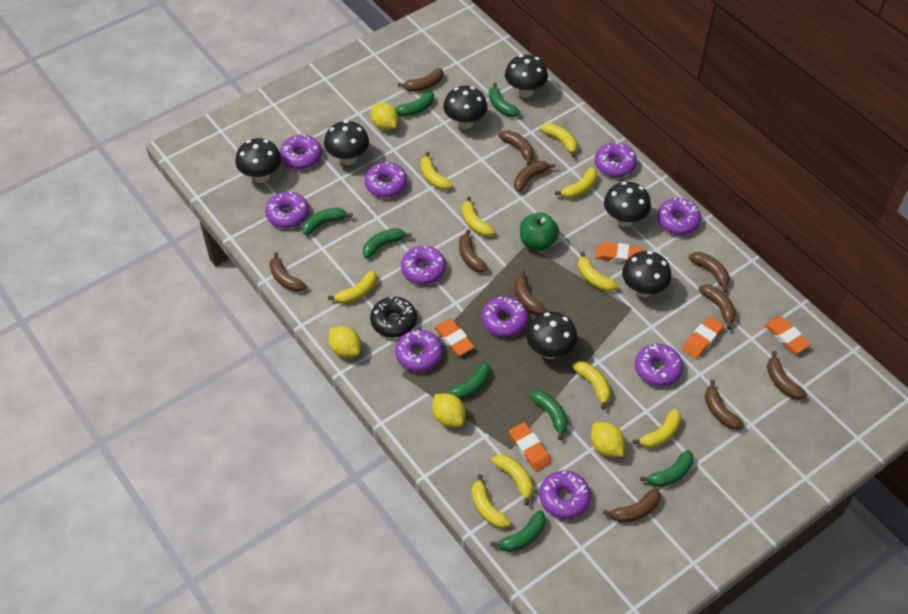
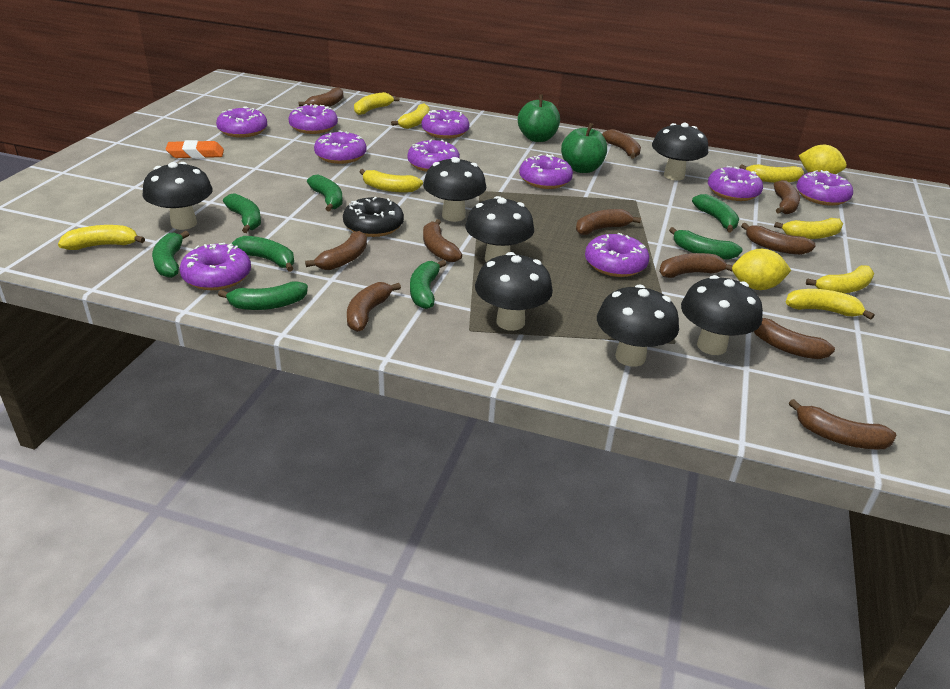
green apple: 1 -> 2
orange eraser: 5 -> 1
yellow banana: 10 -> 8
yellow lemon: 4 -> 2

